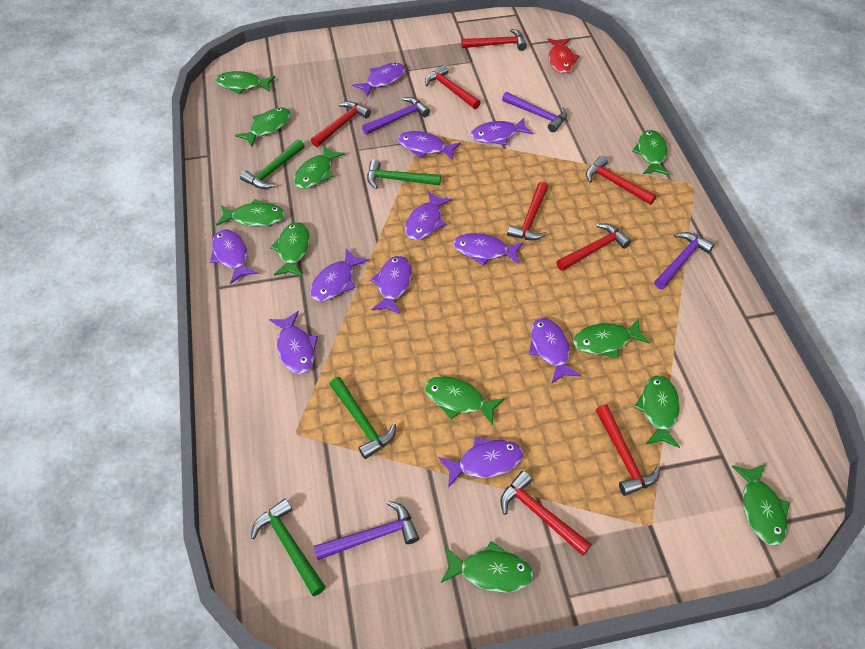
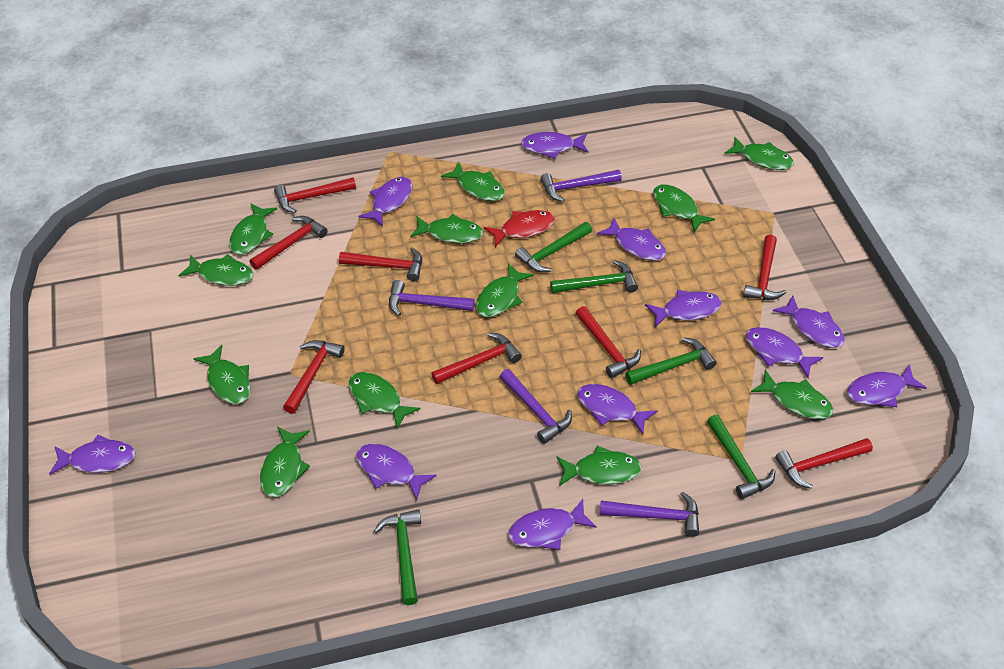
green fish: 11 -> 12
green hammer: 4 -> 5

